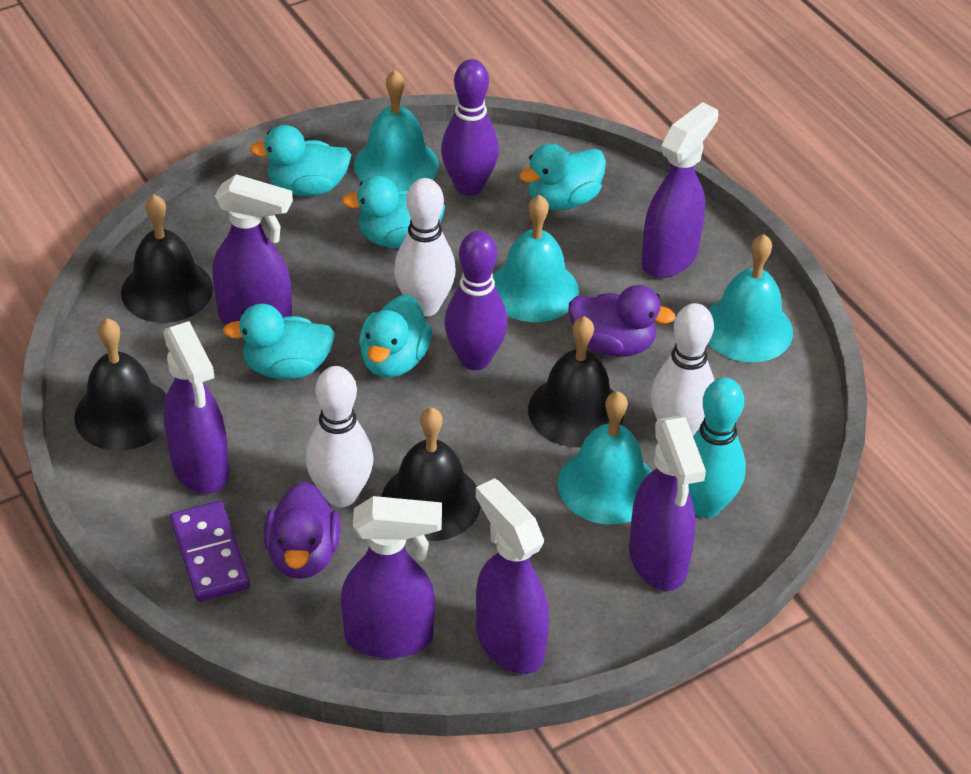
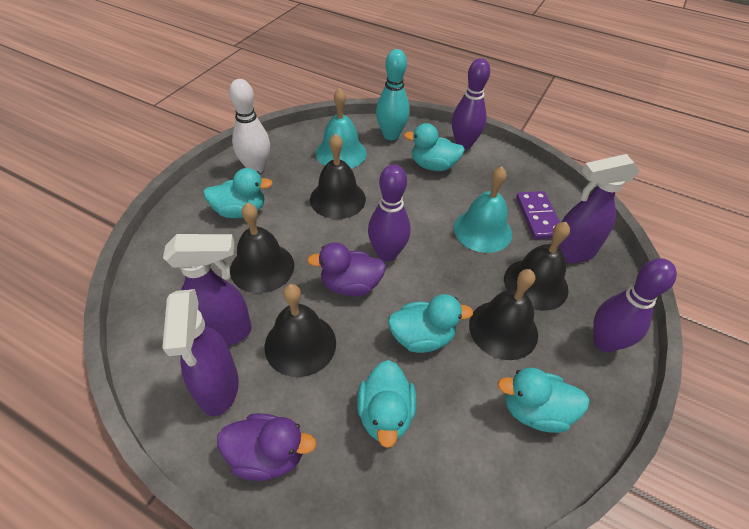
black bell: 4 -> 5
purple bowling pin: 2 -> 3
purple spray bottle: 6 -> 3
turquoise bell: 4 -> 2
white bowling pin: 3 -> 1

